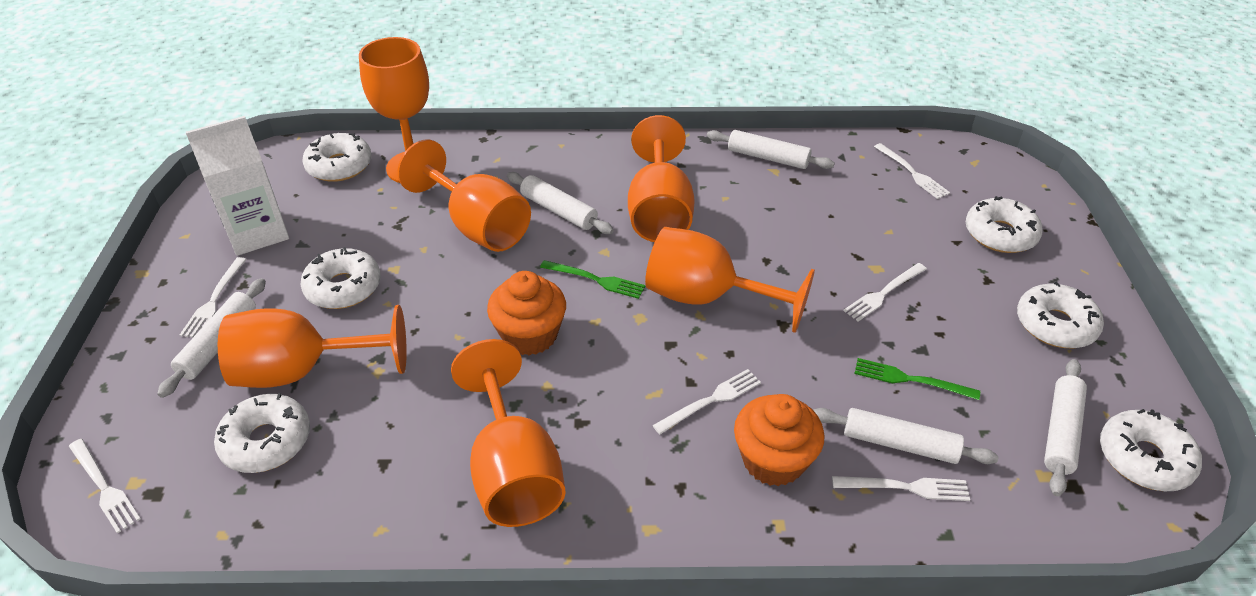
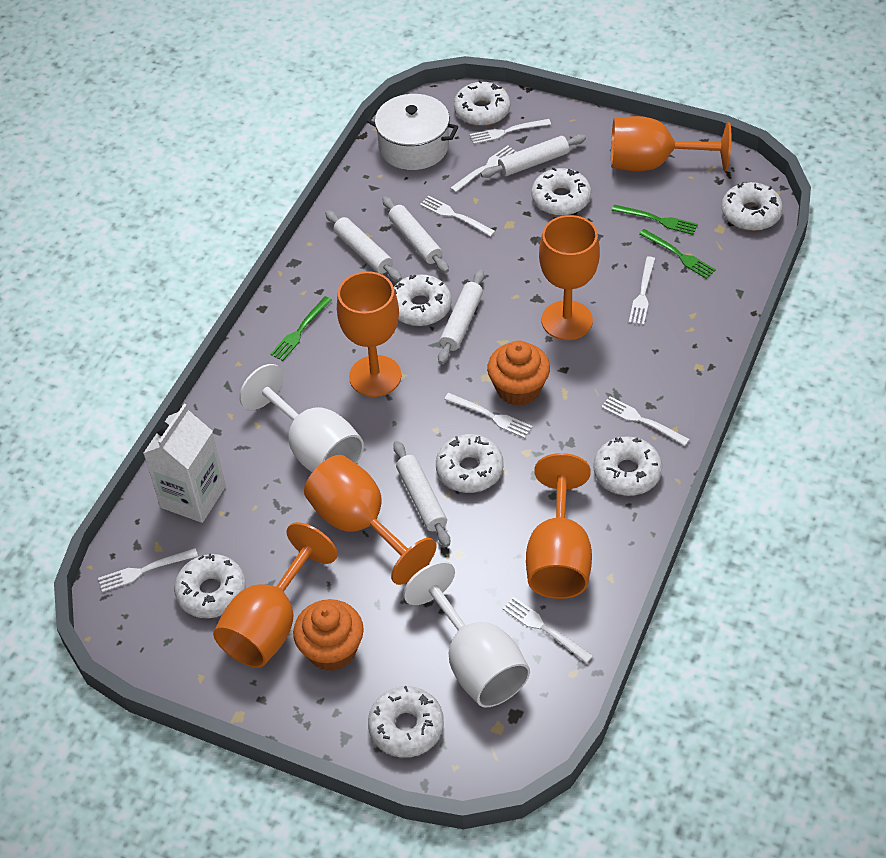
green fork: 2 -> 3
white donut: 6 -> 8
white fork: 6 -> 8
white goblet: 0 -> 2
white pot: 0 -> 1

